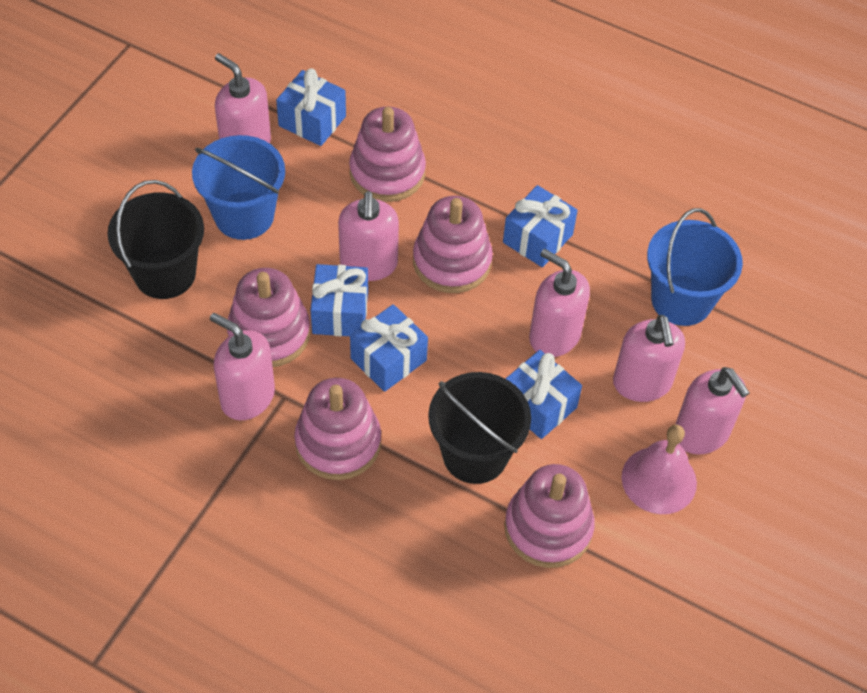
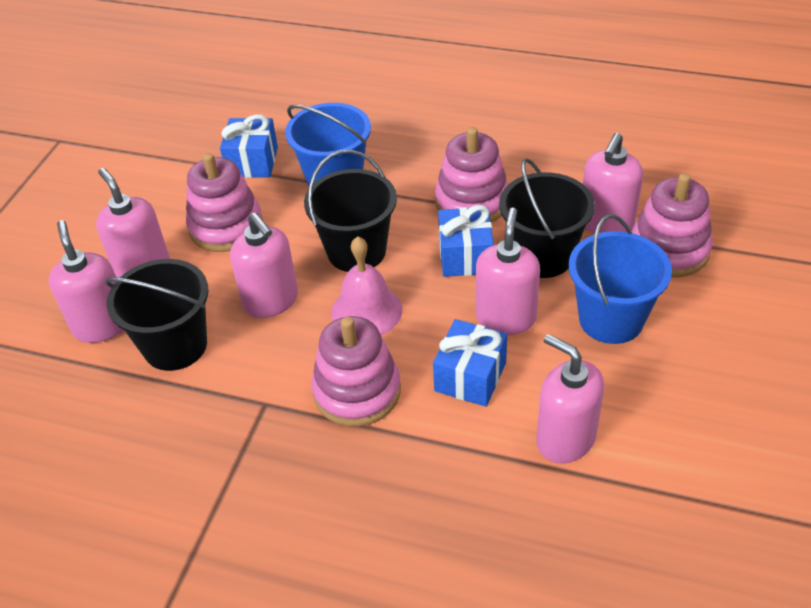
black bucket: 2 -> 3
blue gift: 5 -> 3
pink stacking toy: 5 -> 4

